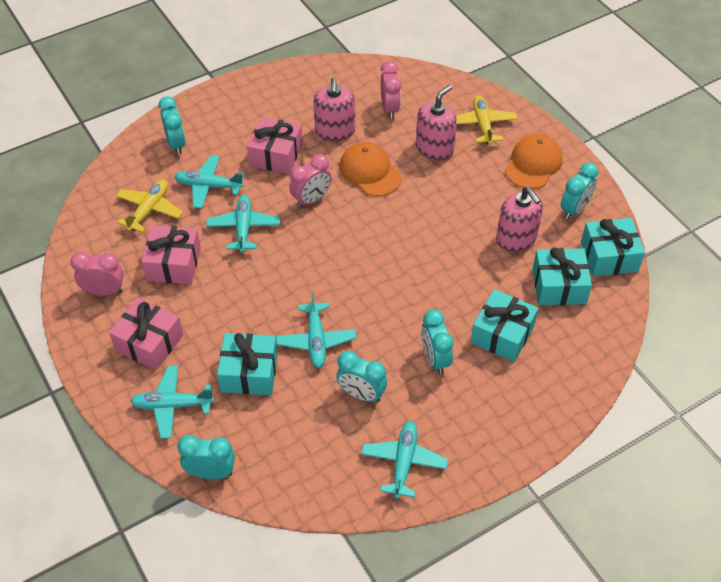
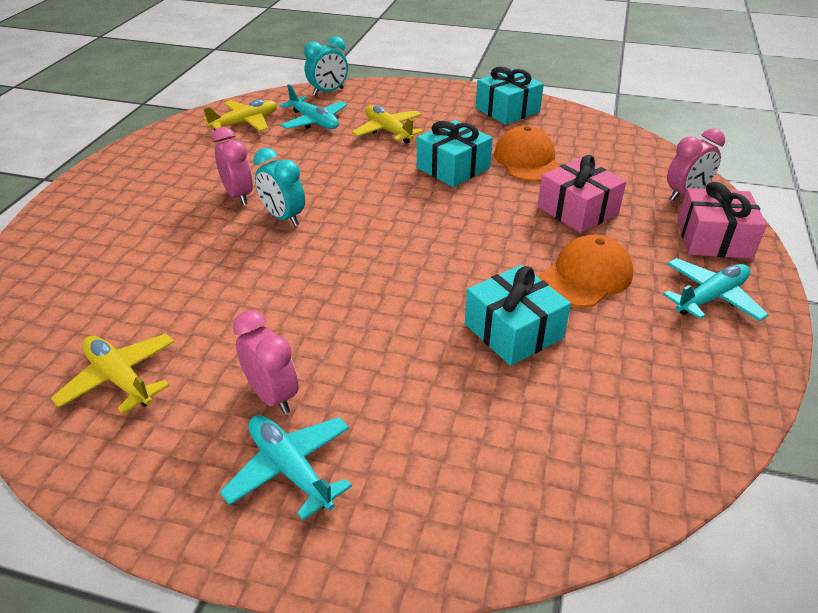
pink gift: 3 -> 2
pink soap dispenser: 3 -> 0
turquoise clock: 5 -> 2
turquoise gift: 4 -> 3
turquoise plane: 5 -> 3
yellow plane: 2 -> 3

